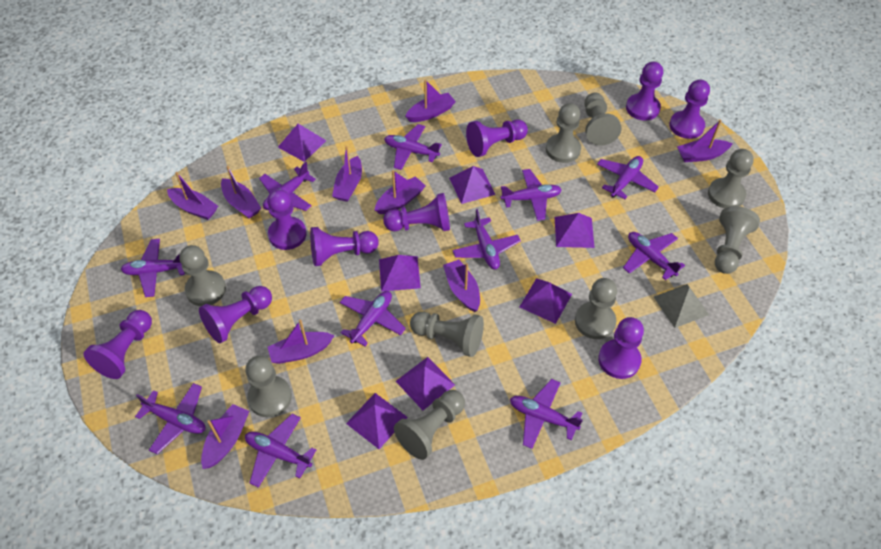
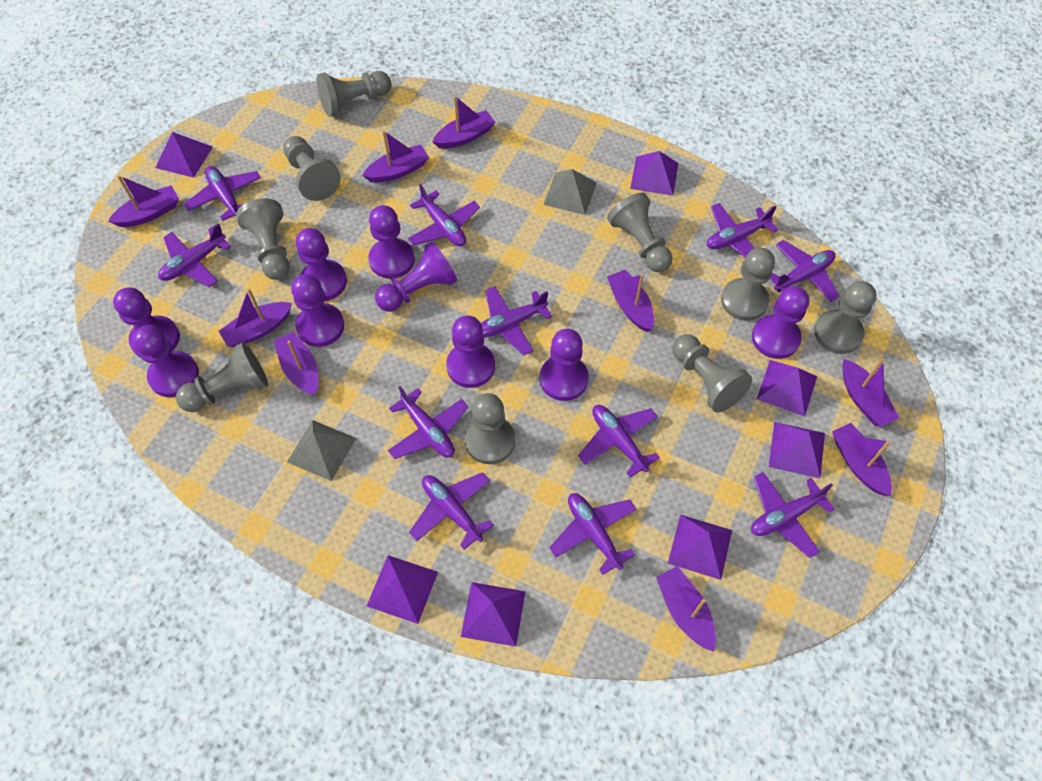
grey pyramid: 1 -> 2

